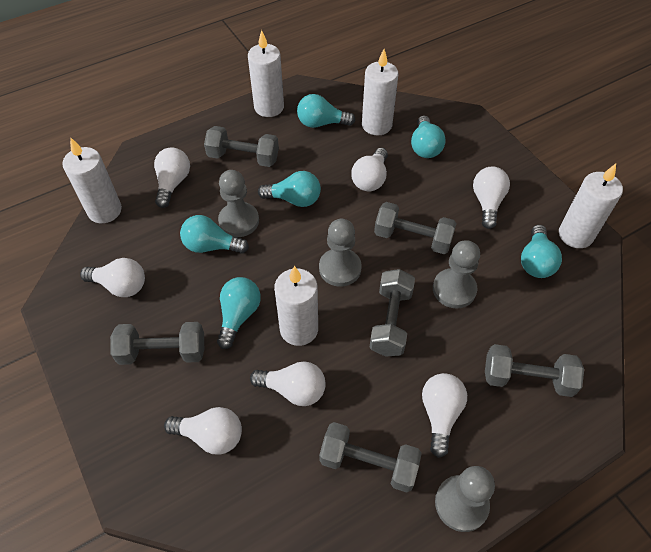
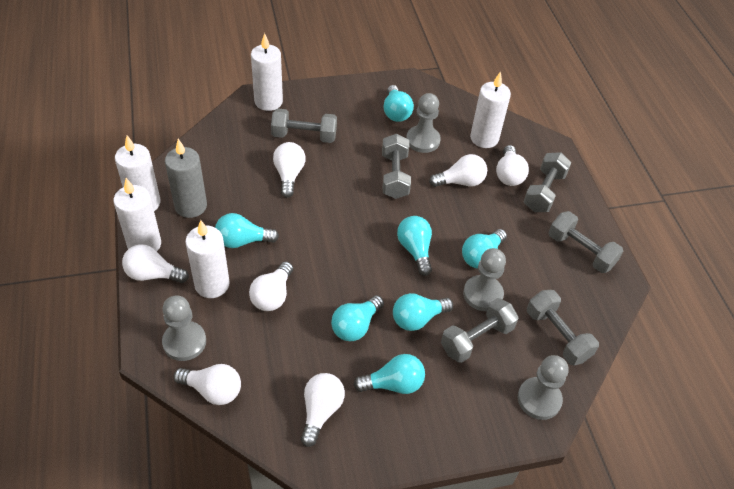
grey candle: 0 -> 1
turquoise light bulb: 6 -> 7

